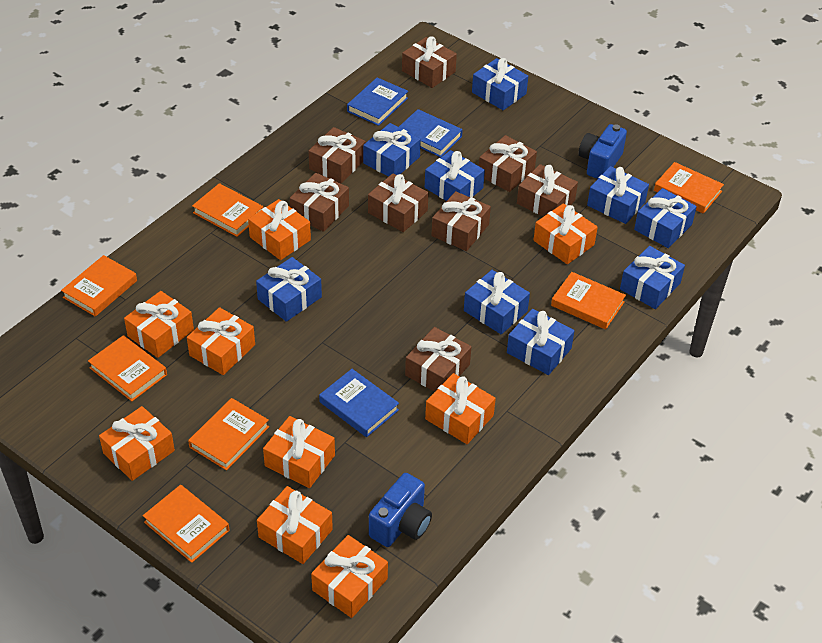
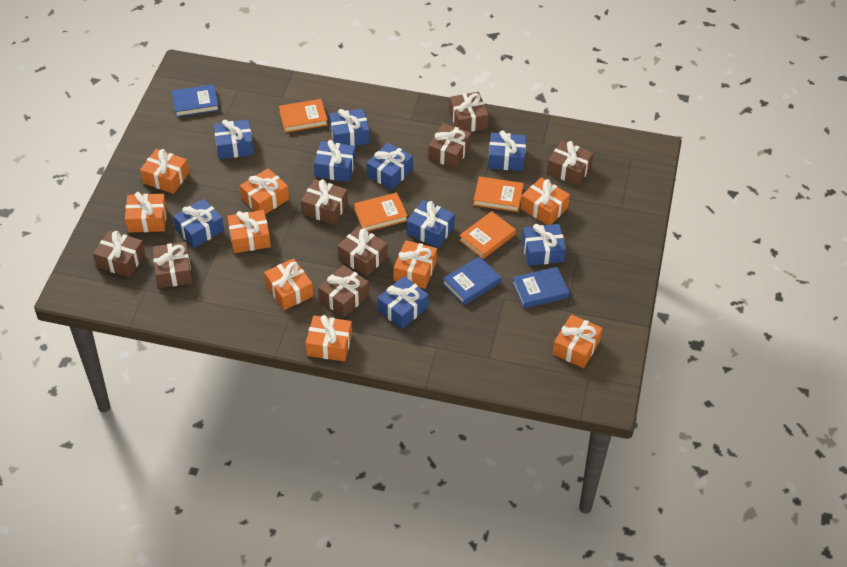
blue camera: 2 -> 0
orange book: 7 -> 4

